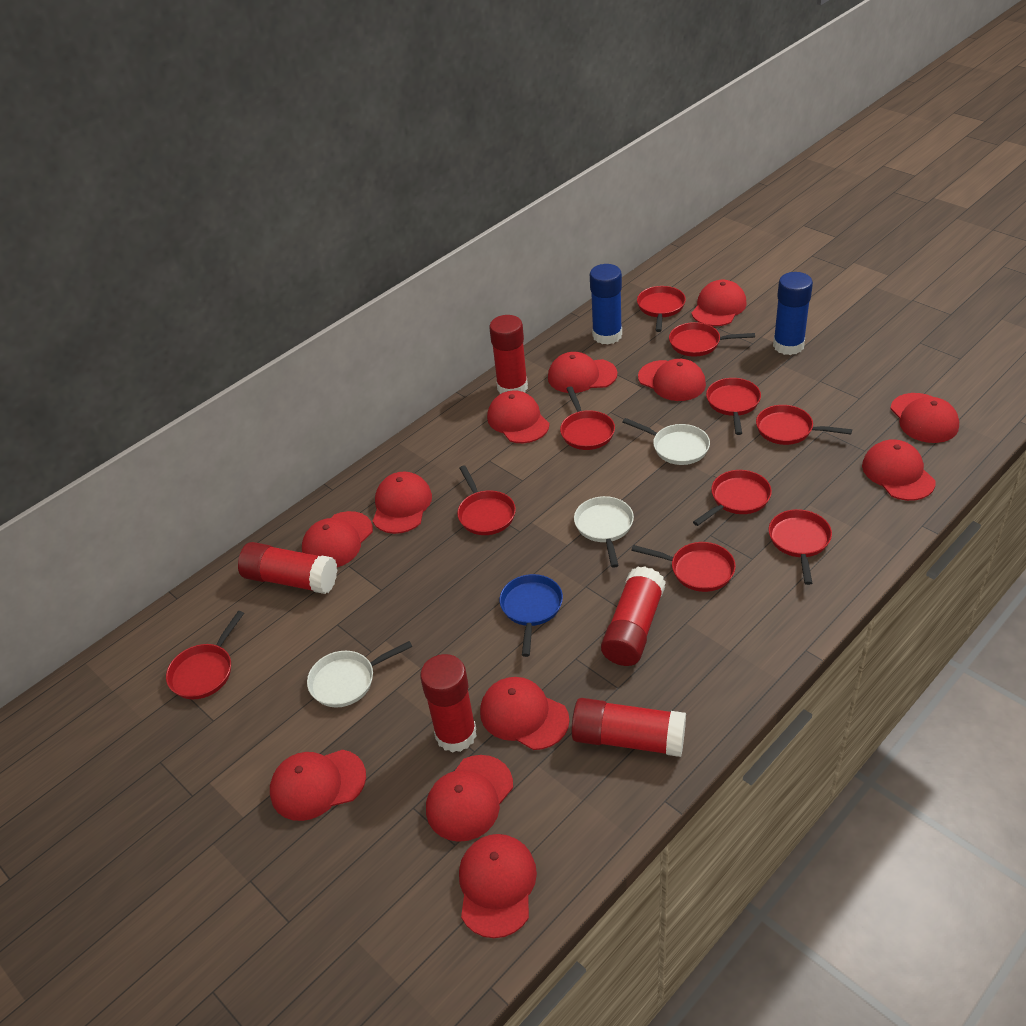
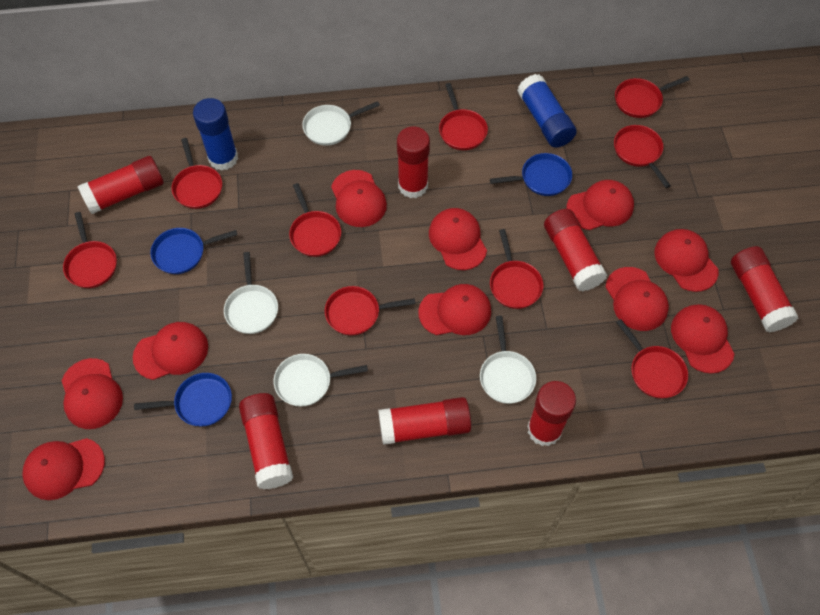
blue pan: 1 -> 3
red cap: 12 -> 10
red glue stick: 5 -> 7
red pan: 10 -> 9
white pan: 3 -> 4

